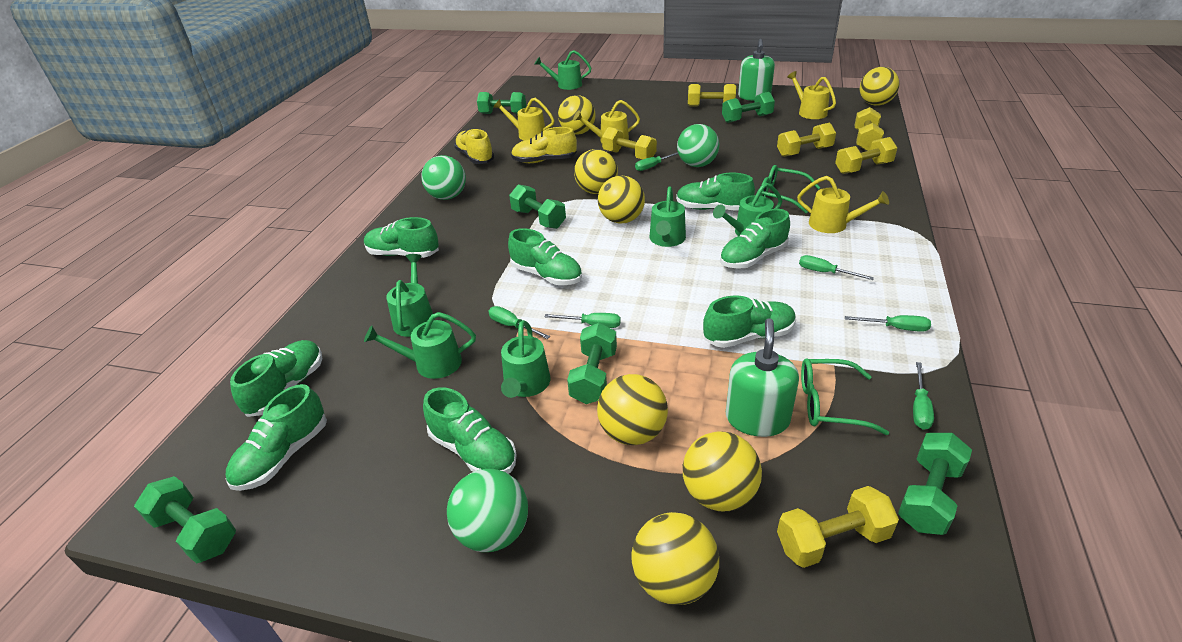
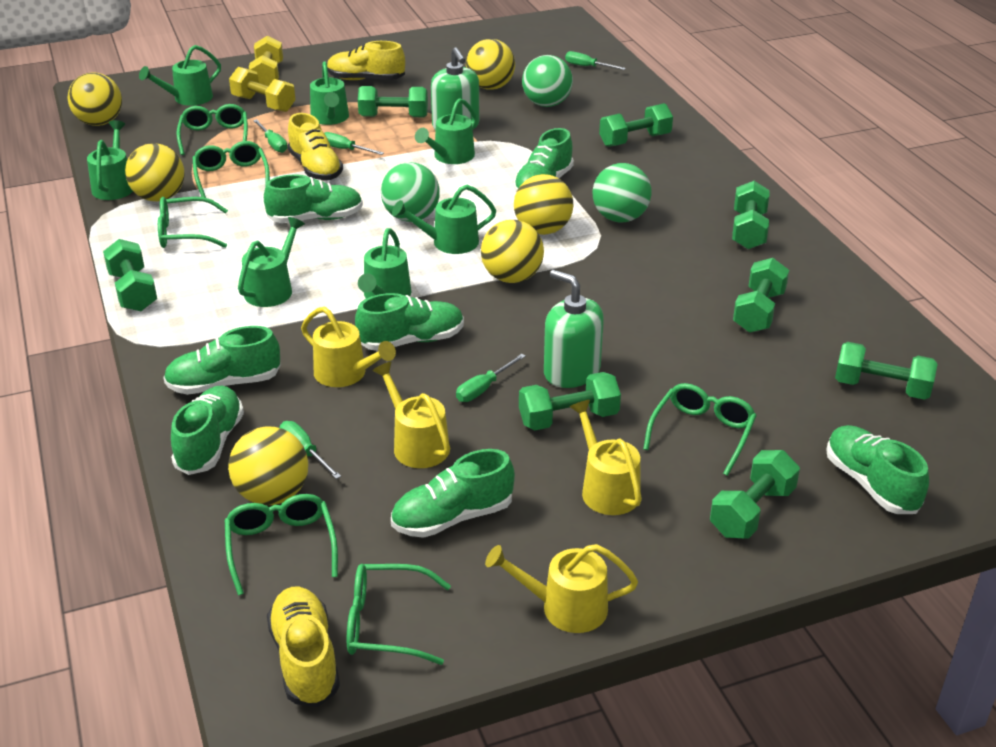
green dumbbell: 6 -> 8
green glasses: 2 -> 6
green screwdriver: 6 -> 5
green shoe: 8 -> 7
green watering can: 6 -> 7
yellow ball: 7 -> 6
yellow dumbbell: 6 -> 2
yellow shoe: 2 -> 3

